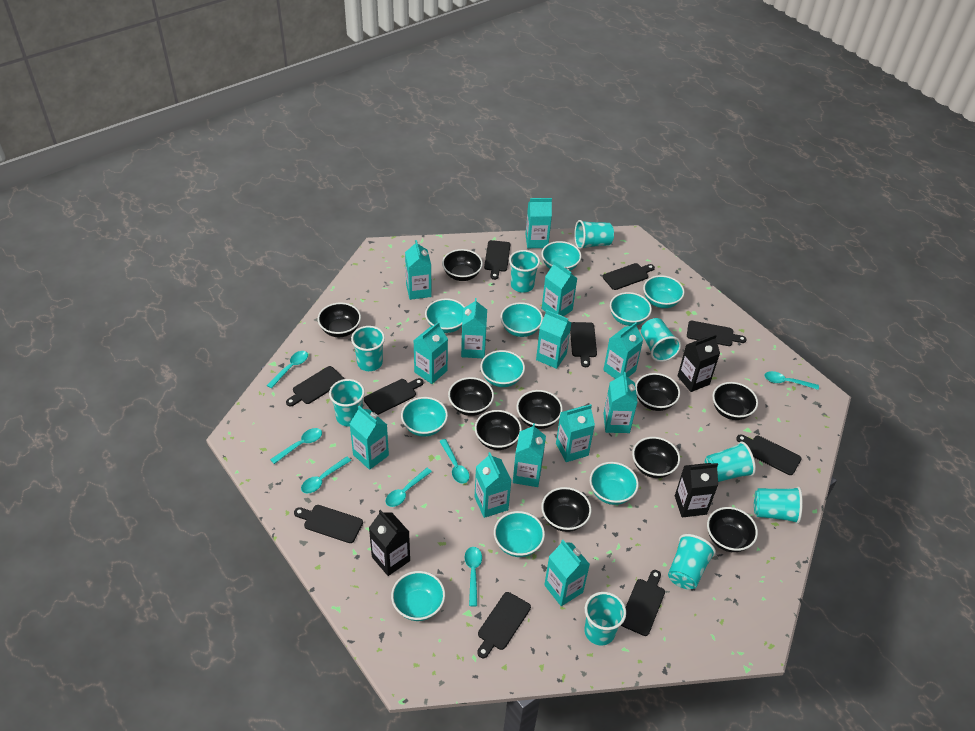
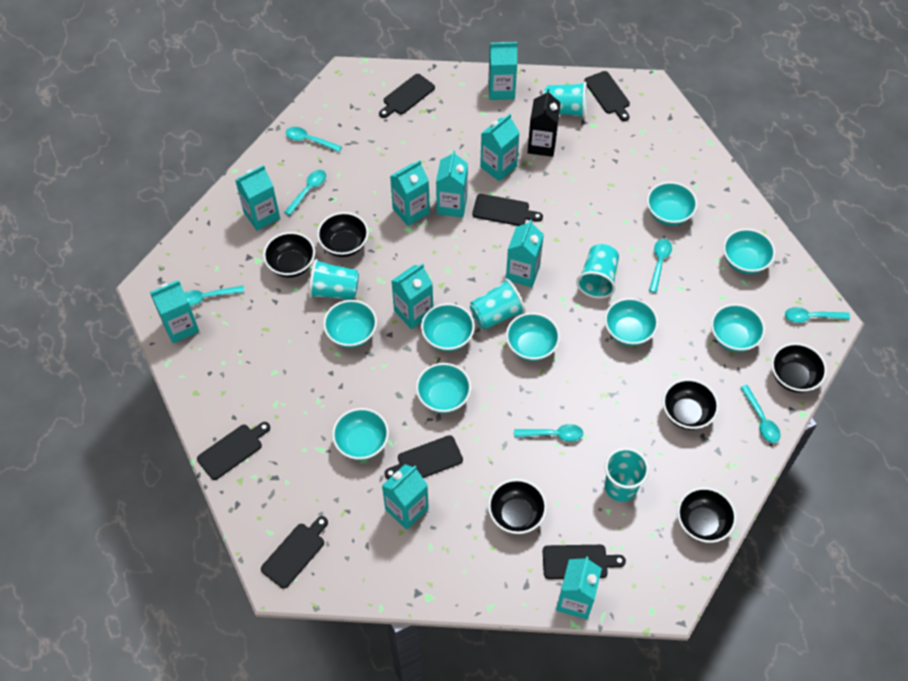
black bowl: 10 -> 6
black carton: 3 -> 1
black cutting board: 10 -> 7
turquoise bowl: 10 -> 9
turquoise carton: 13 -> 10
turquoise cup: 9 -> 5

